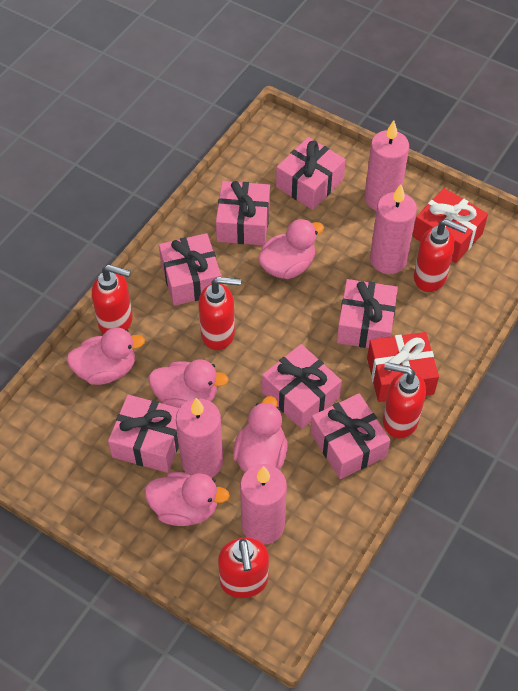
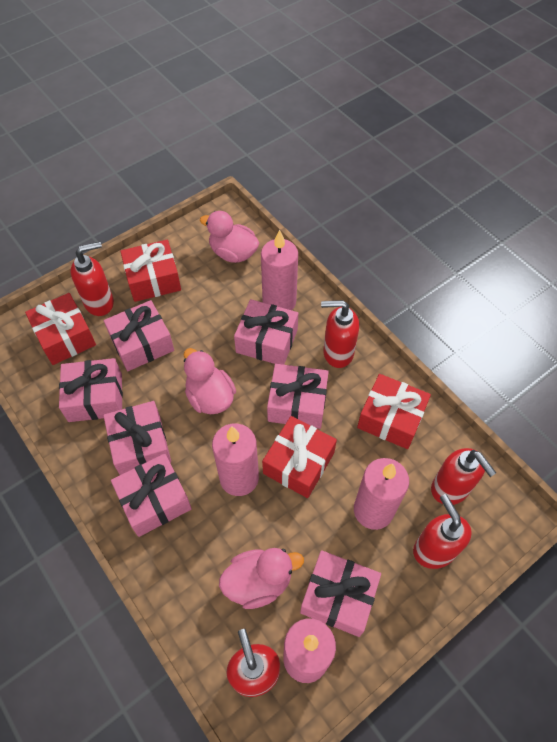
pink duck: 5 -> 3
red gift: 2 -> 4

